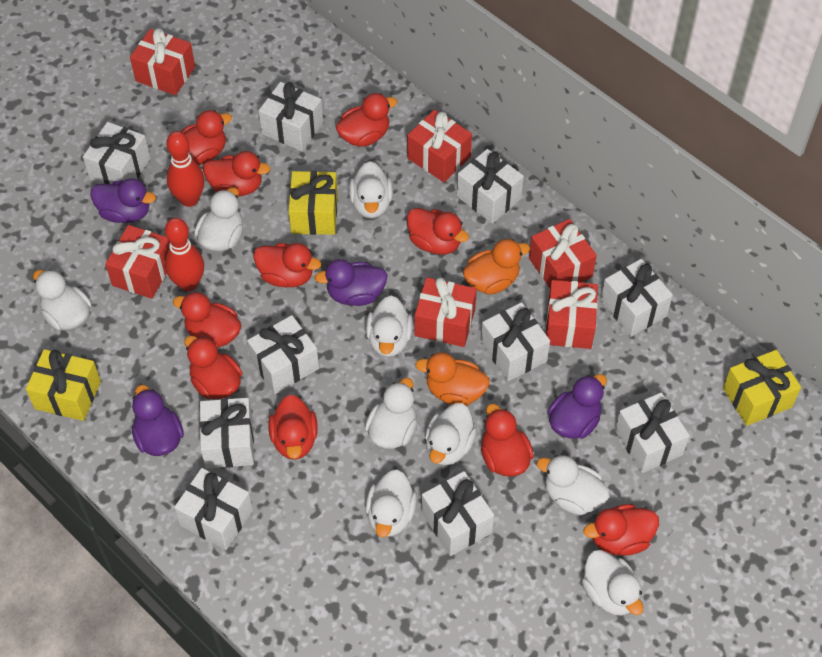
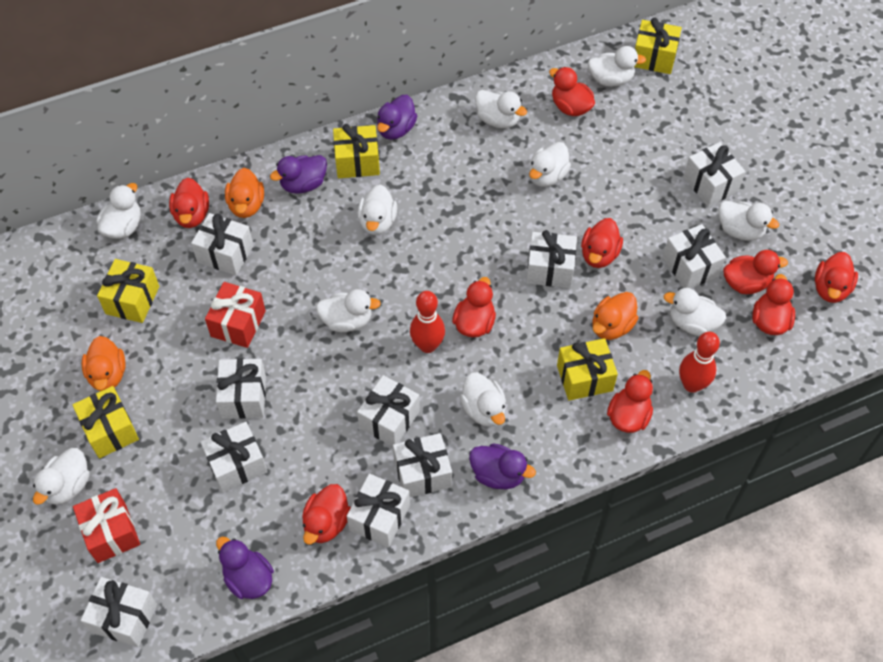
orange duck: 2 -> 3
red duck: 10 -> 9
red gift: 6 -> 2
white duck: 9 -> 10
yellow gift: 3 -> 5

